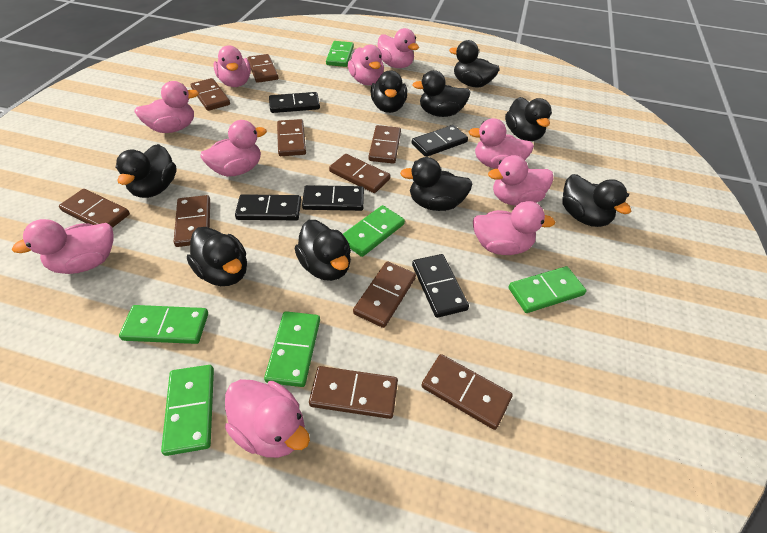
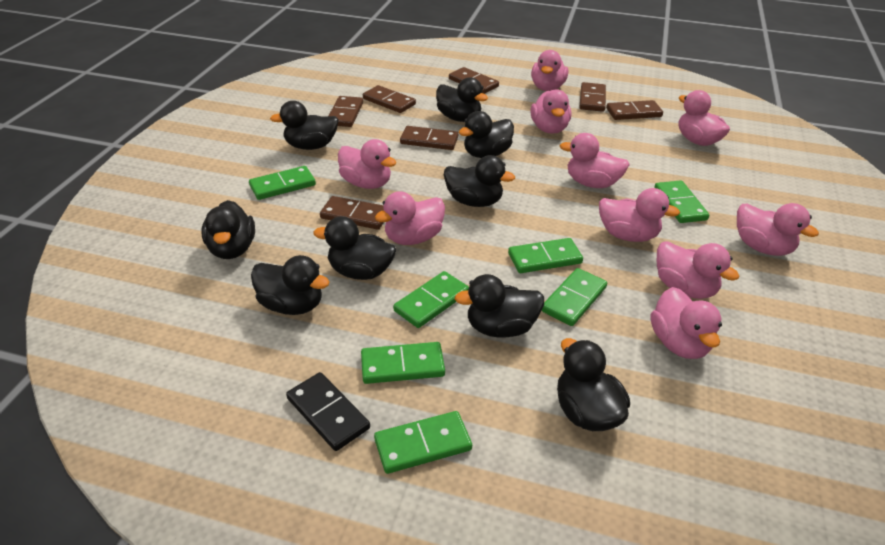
black domino: 5 -> 1
brown domino: 10 -> 7
green domino: 6 -> 7

